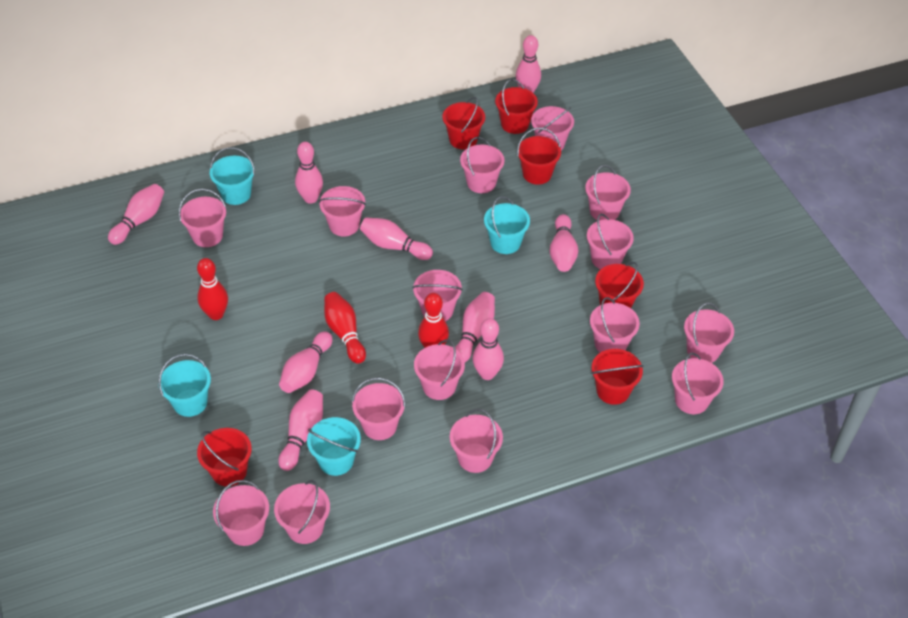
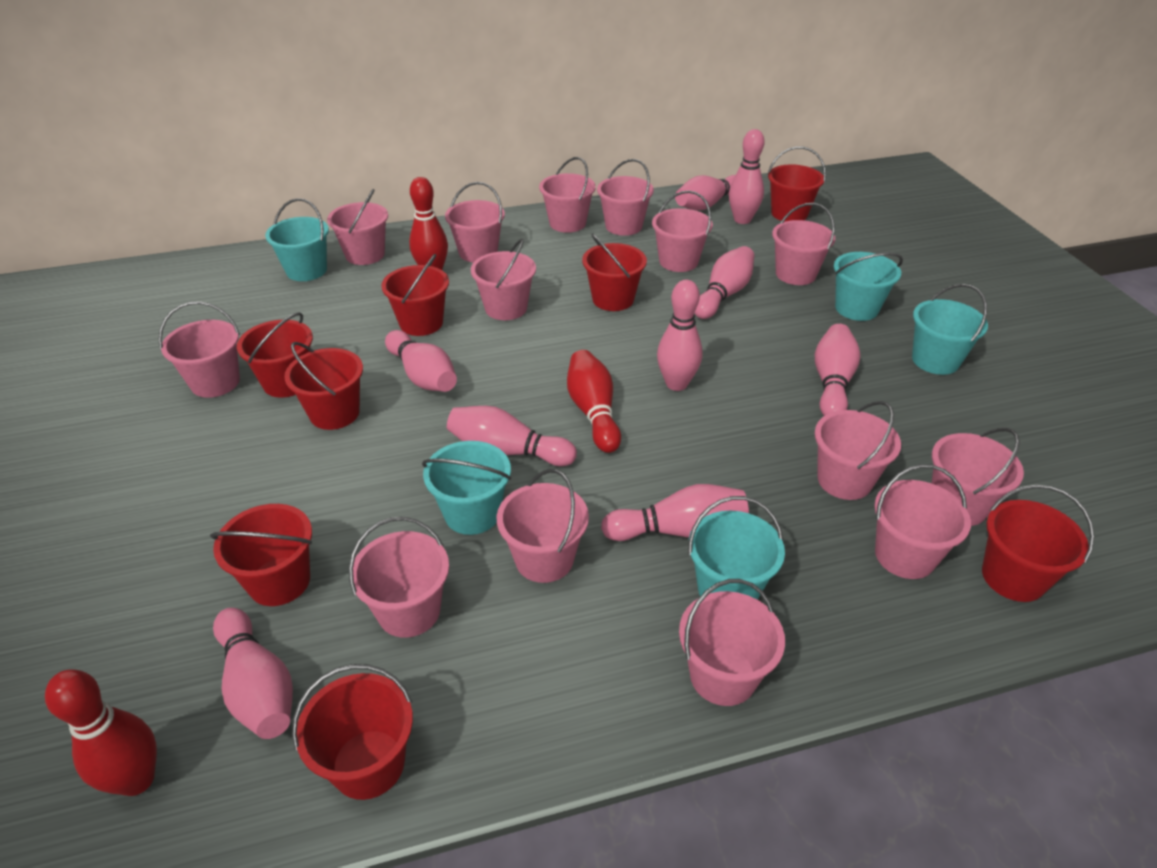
pink bucket: 15 -> 14
red bucket: 6 -> 8
turquoise bucket: 4 -> 5

